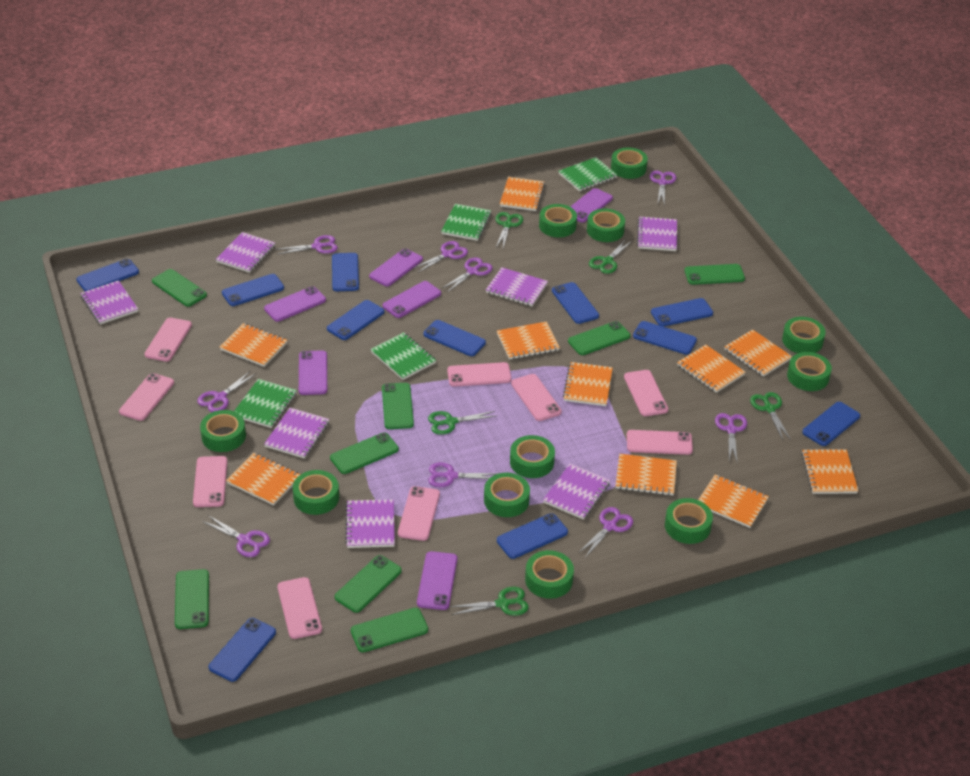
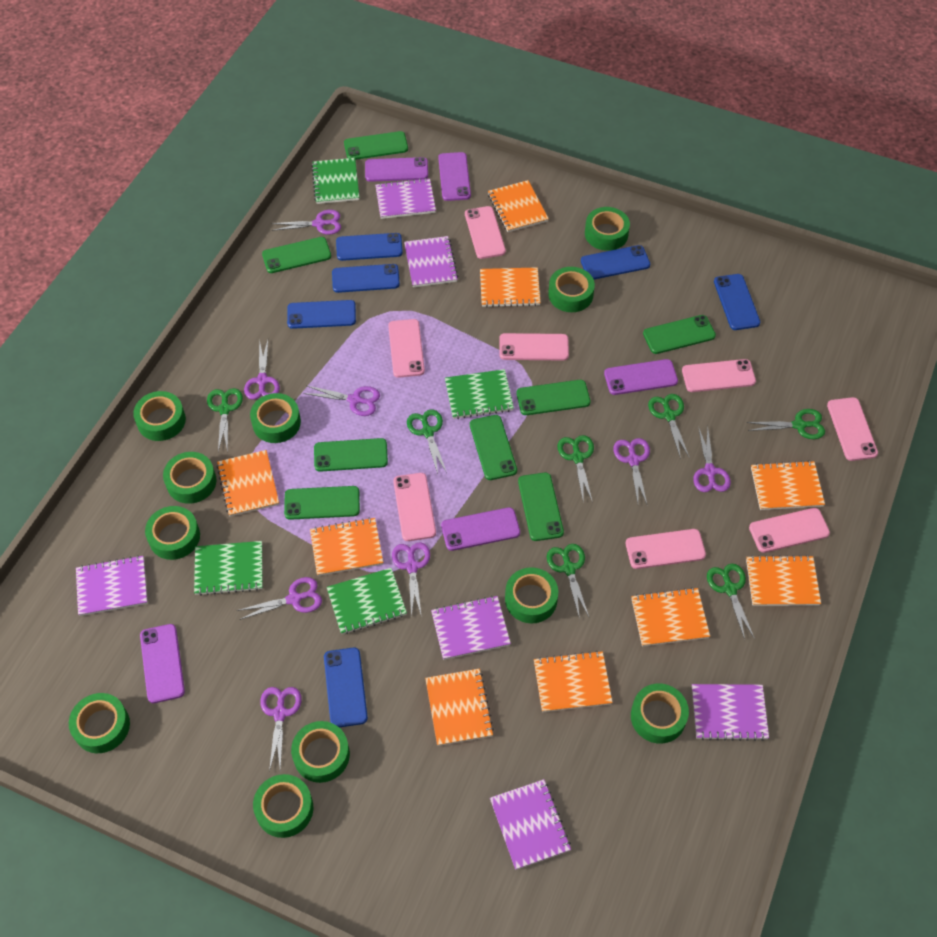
blue phone: 11 -> 6
green scissors: 5 -> 7
orange notebook: 10 -> 9
pink phone: 9 -> 8
purple notebook: 7 -> 6
purple phone: 6 -> 5
purple scissors: 9 -> 8

